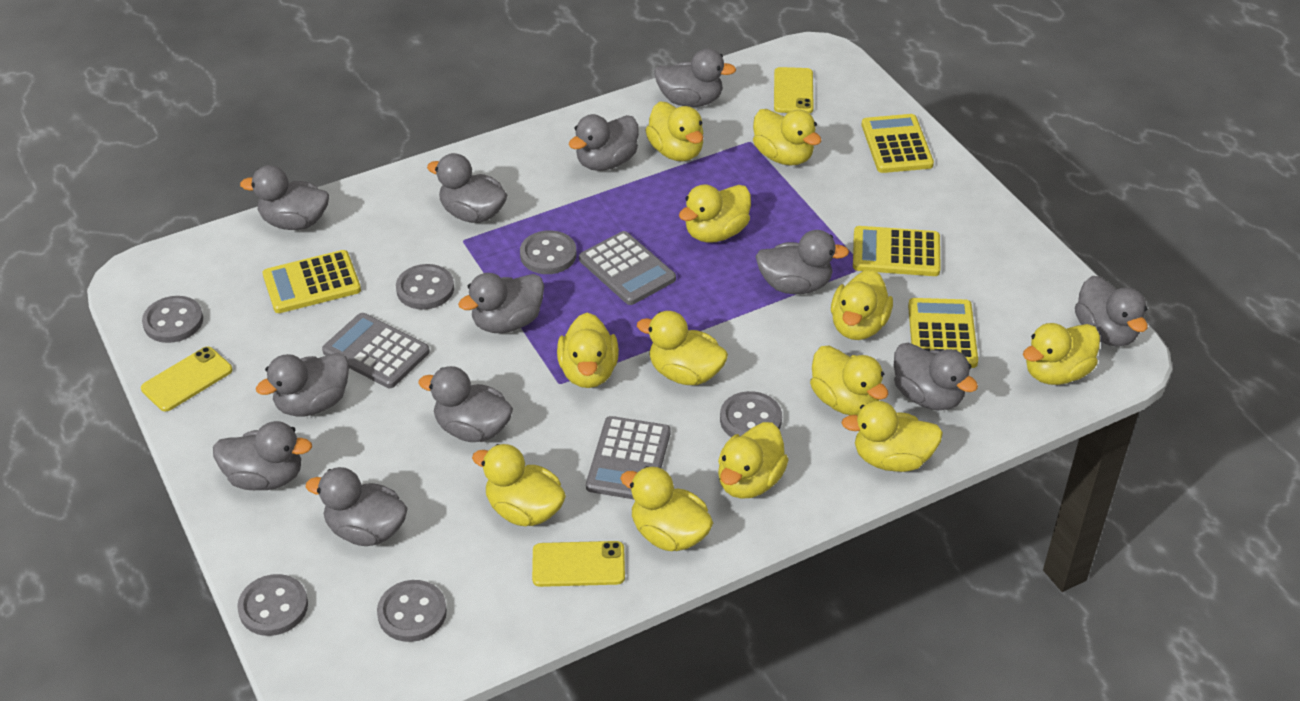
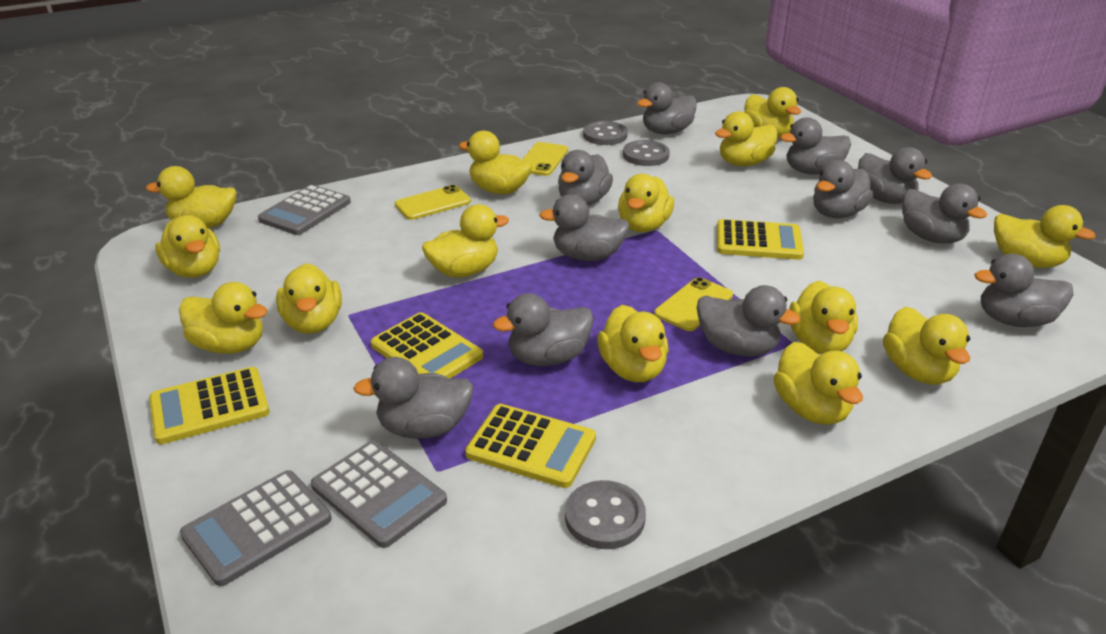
grey button: 6 -> 3
grey duck: 12 -> 11
yellow duck: 12 -> 14

